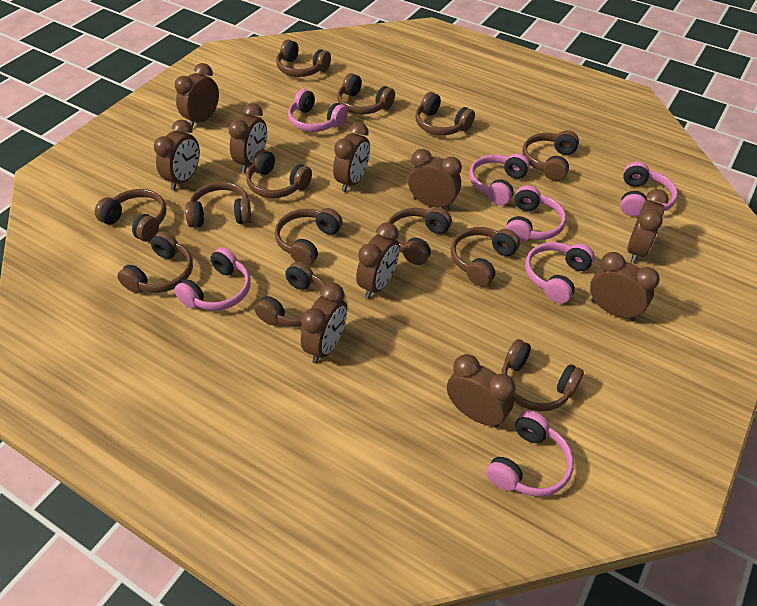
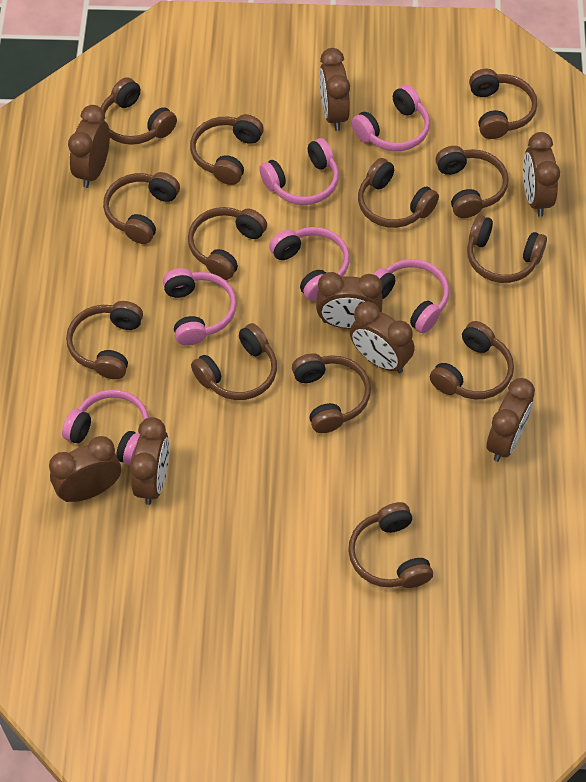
brown clock: 10 -> 8
pink headphones: 7 -> 6

